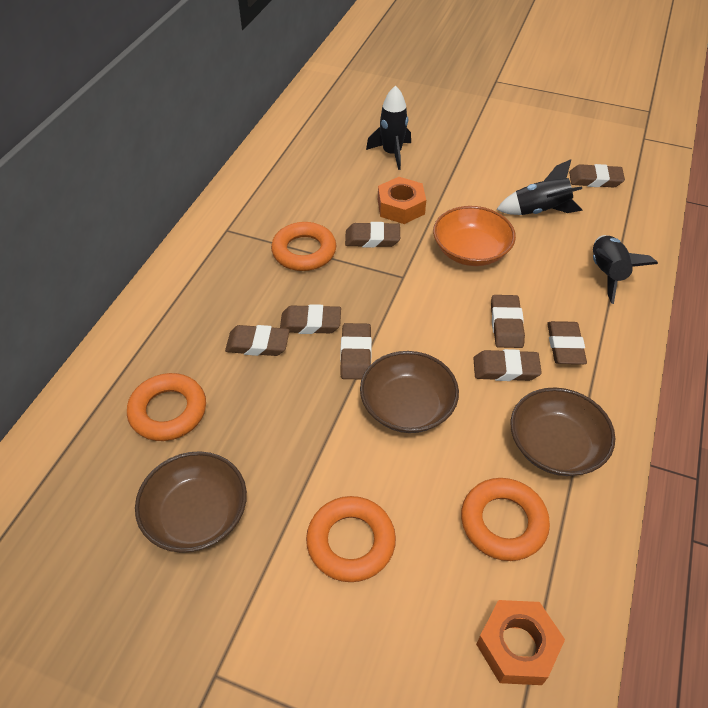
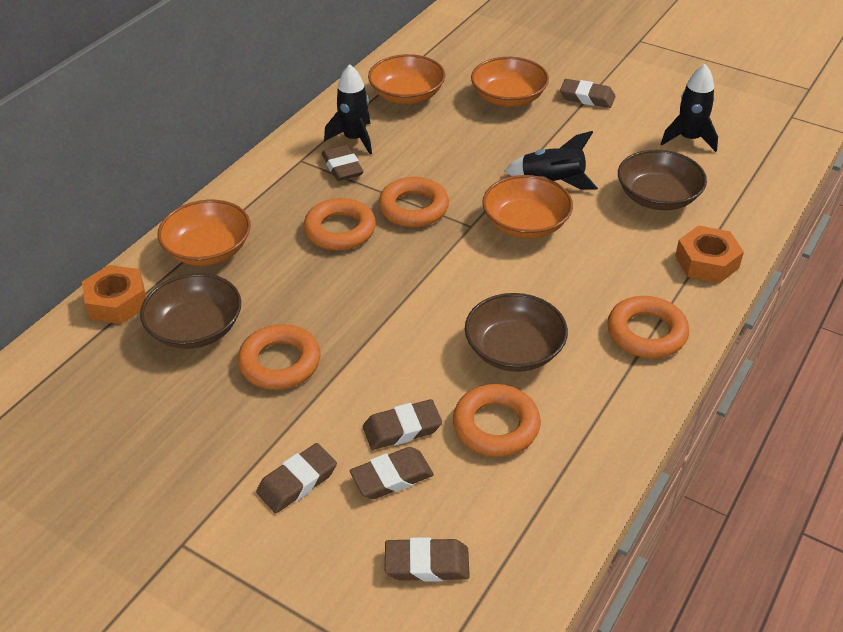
brown eraser: 8 -> 6
orange bowl: 1 -> 4
orange ring: 4 -> 5

